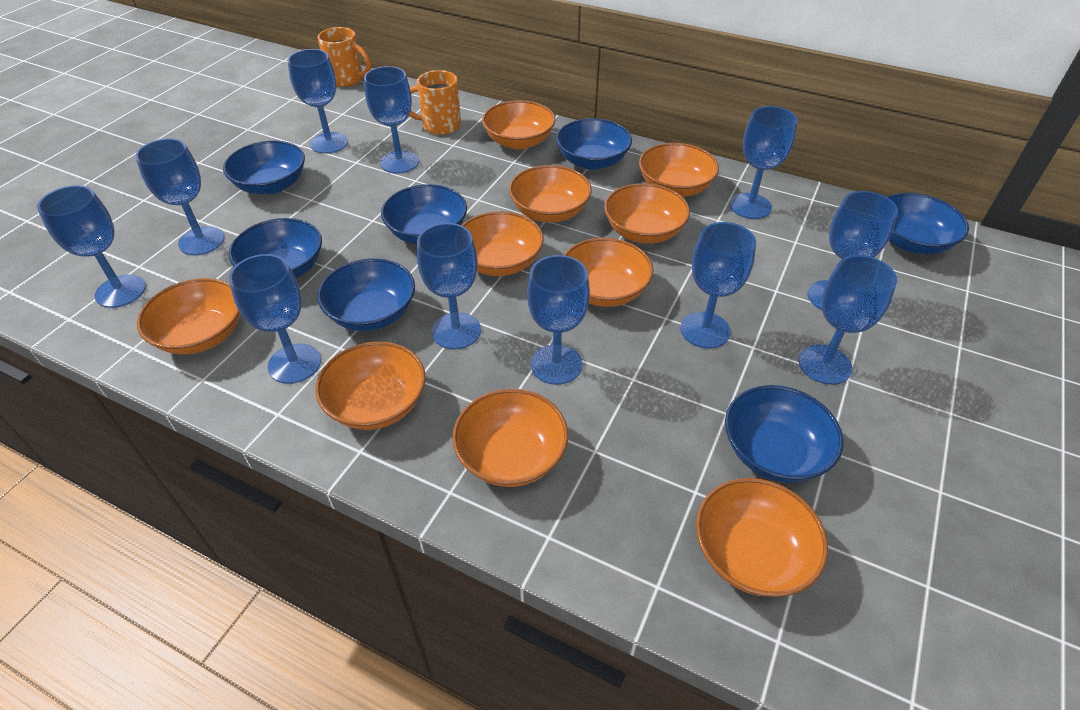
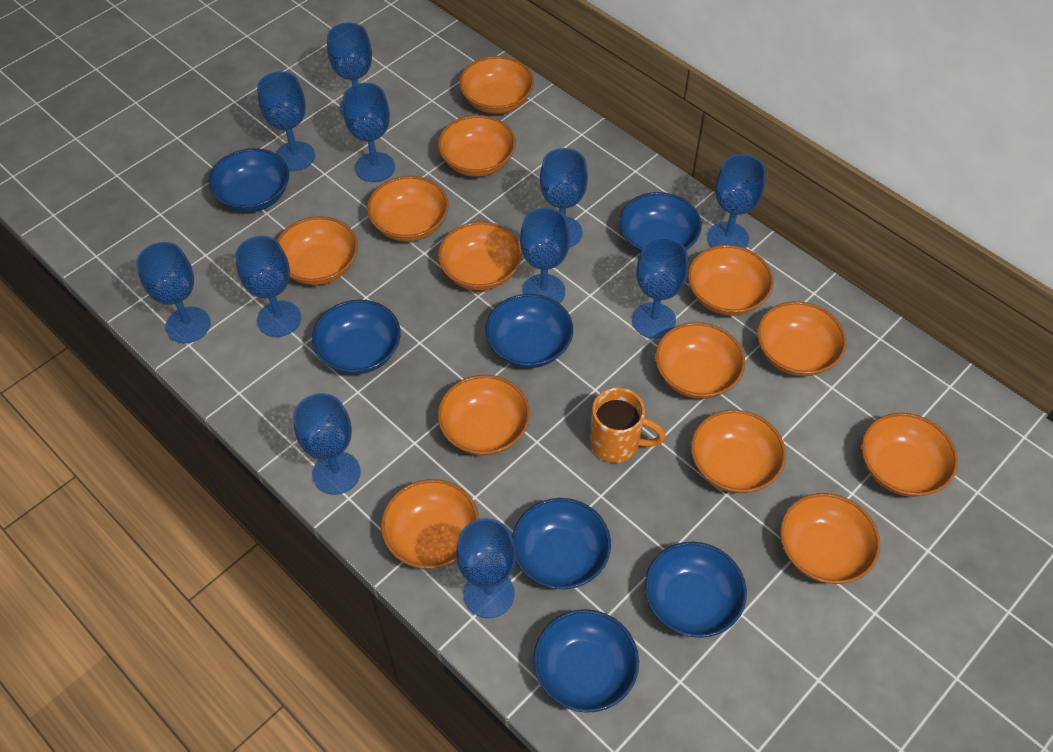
orange bowl: 10 -> 13
orange mug: 2 -> 1

